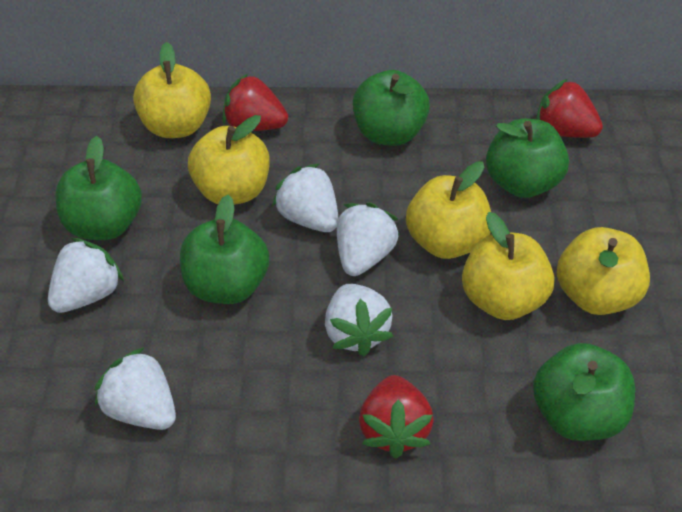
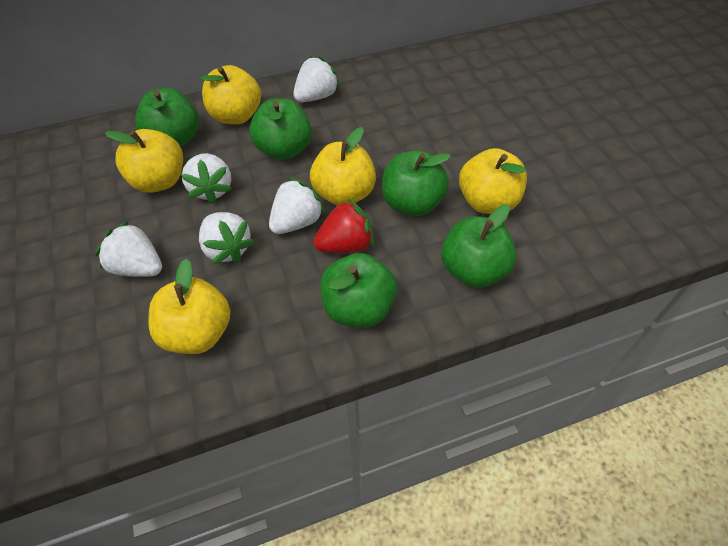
red strawberry: 3 -> 1

